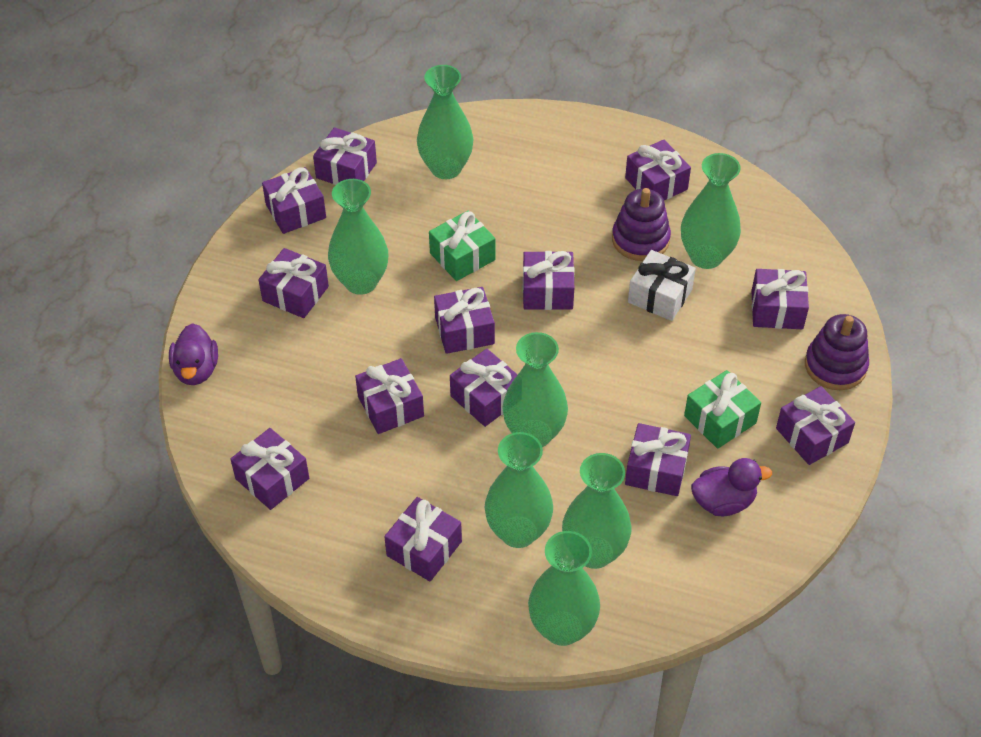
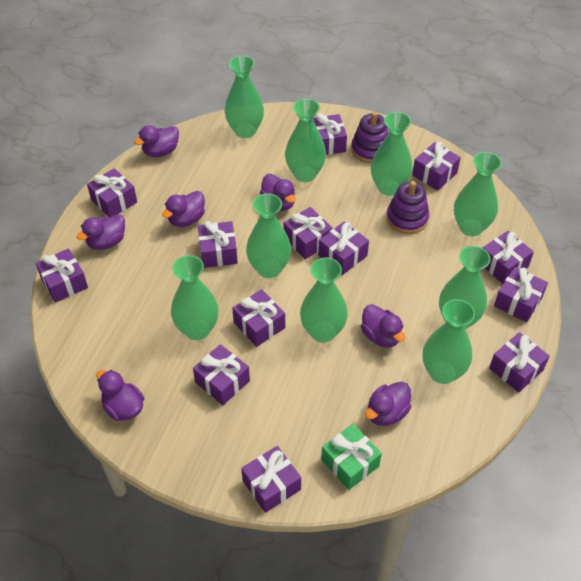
green gift: 2 -> 1
green vase: 7 -> 9
purple duck: 2 -> 7
white gift: 1 -> 0

